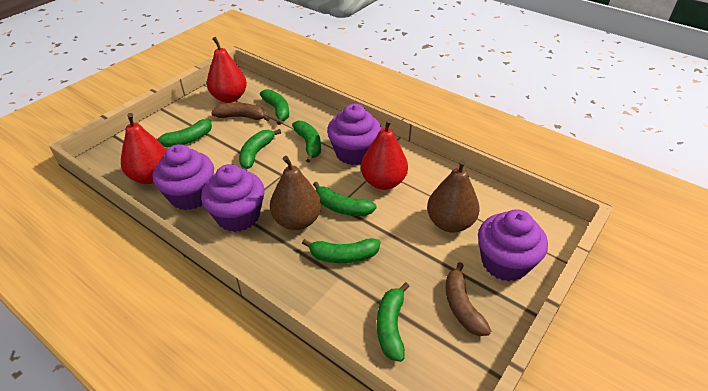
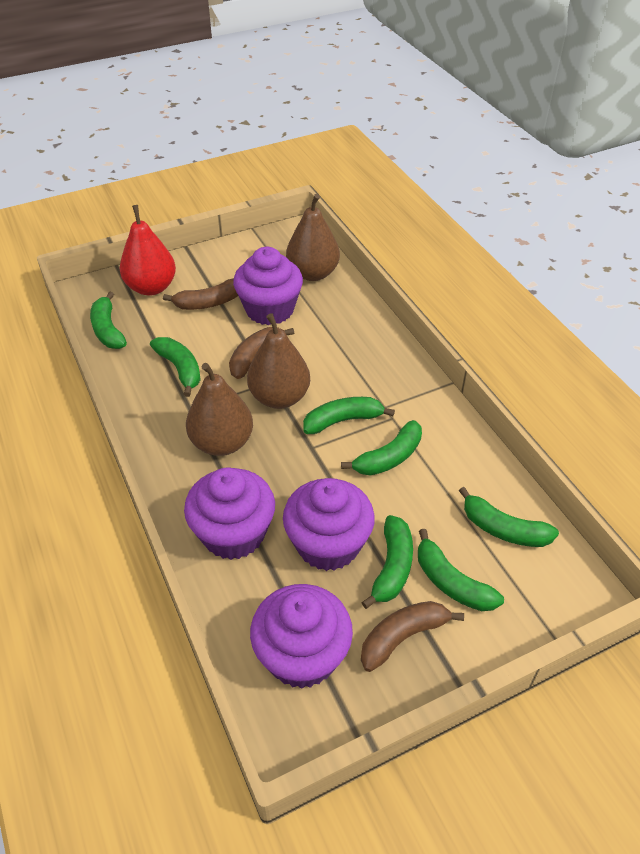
brown banana: 2 -> 3
brown pear: 2 -> 3
red pear: 3 -> 1

